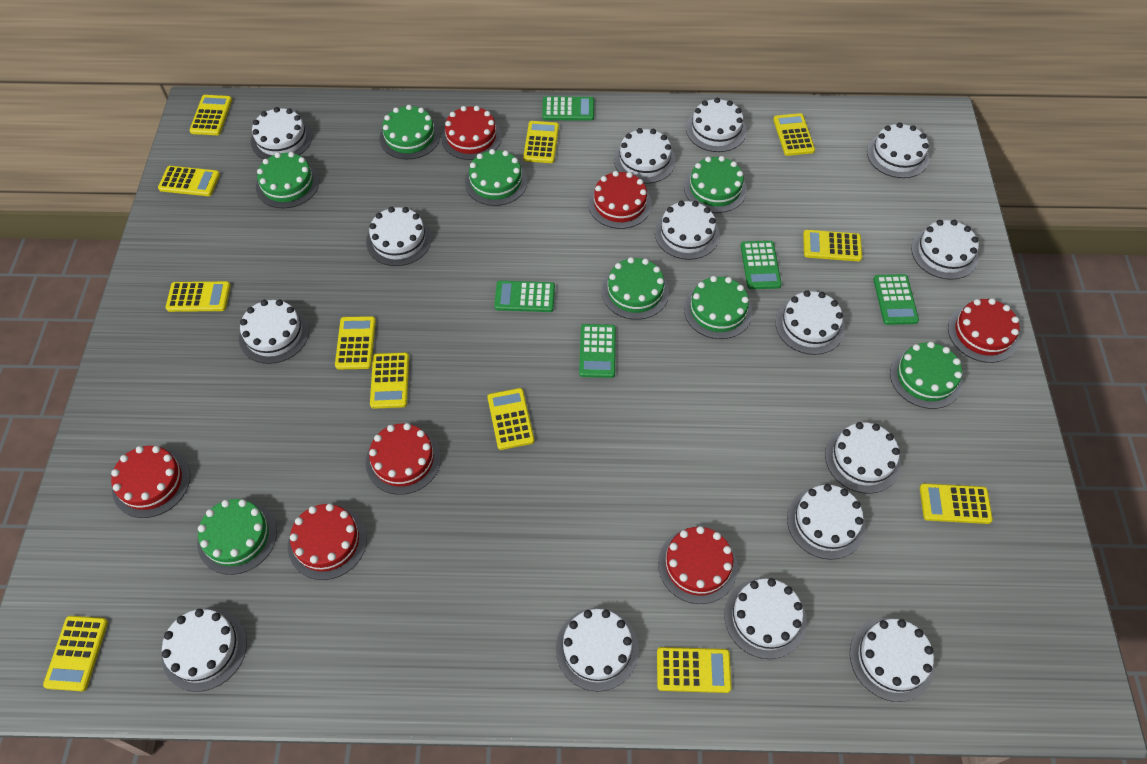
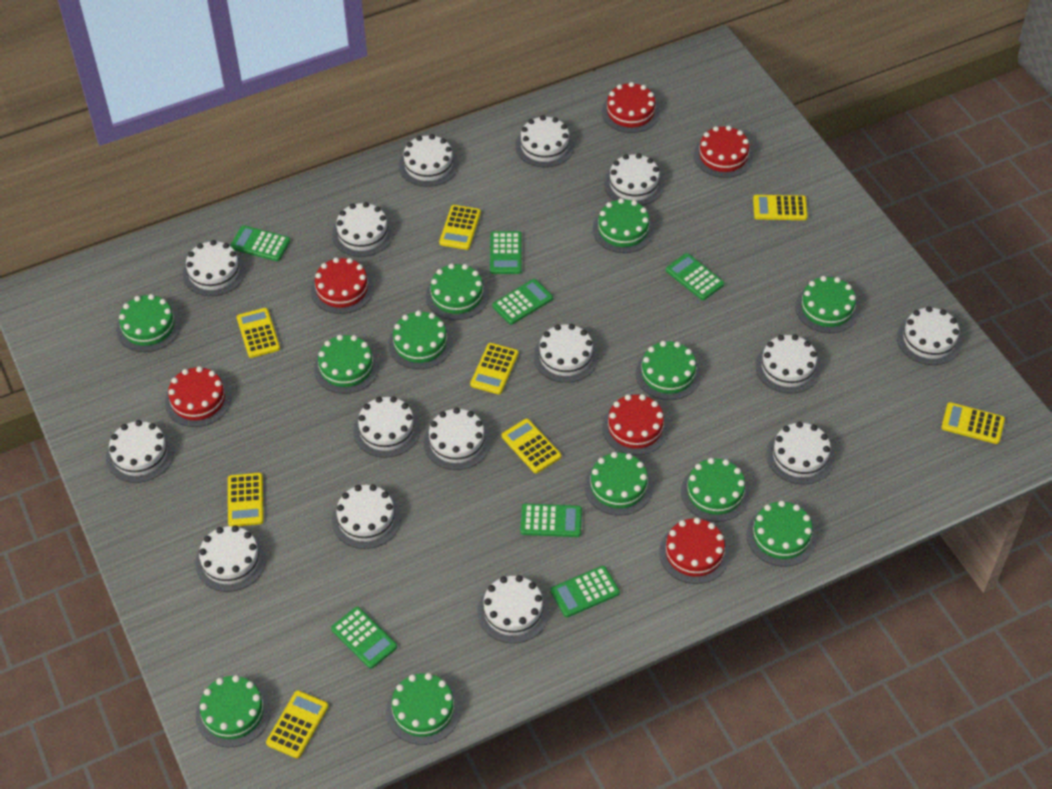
green cake: 8 -> 12
green calculator: 5 -> 7
red cake: 7 -> 6
yellow calculator: 12 -> 8

